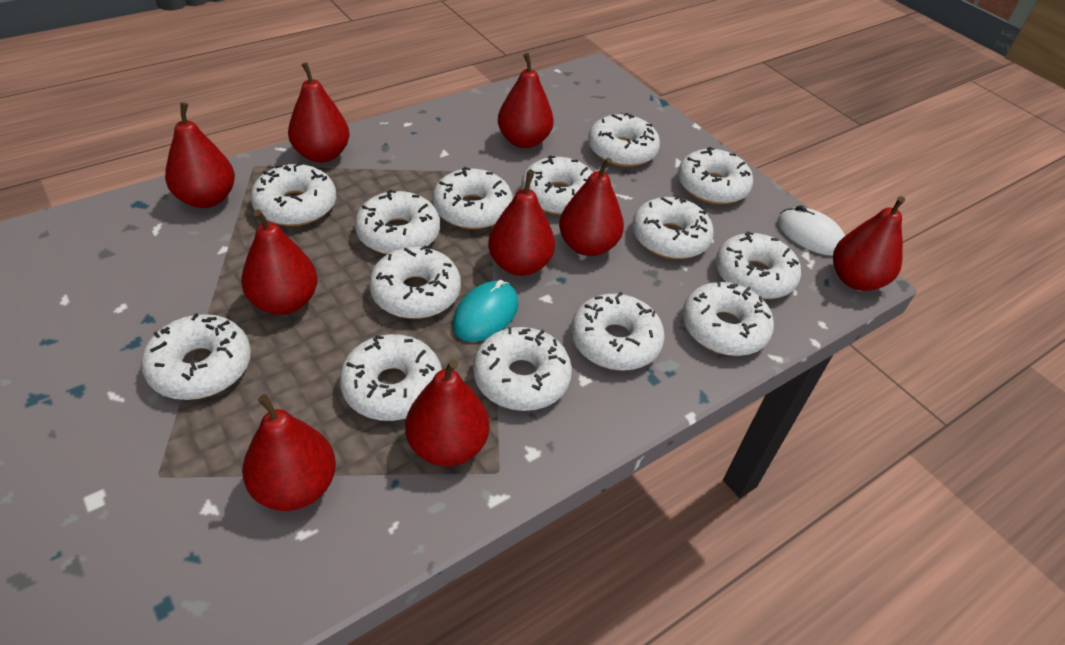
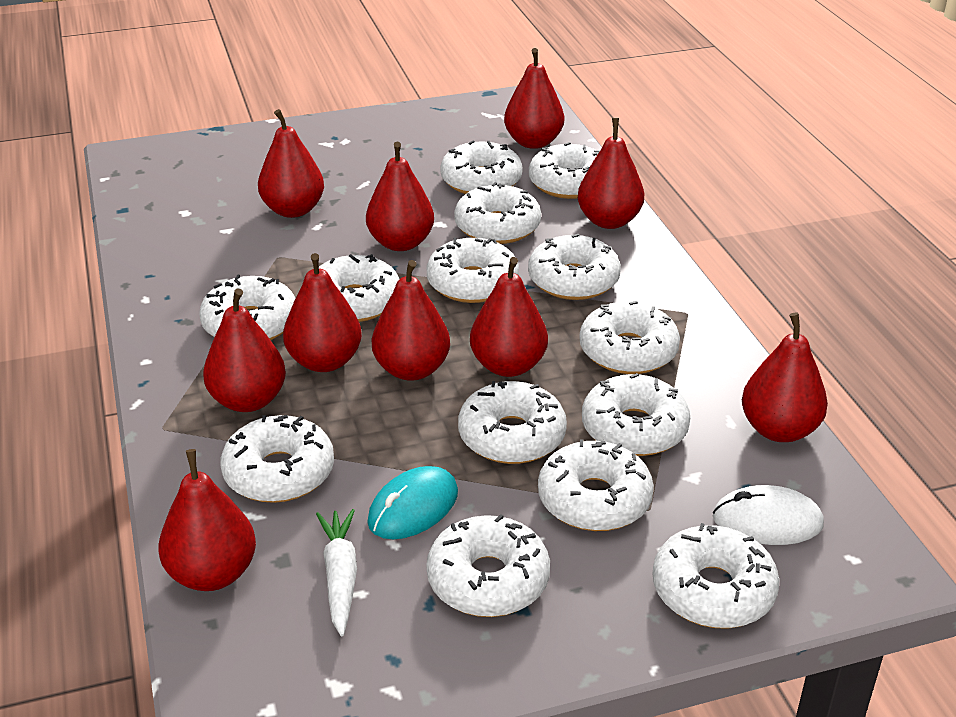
red pear: 9 -> 10
white carrot: 0 -> 1

